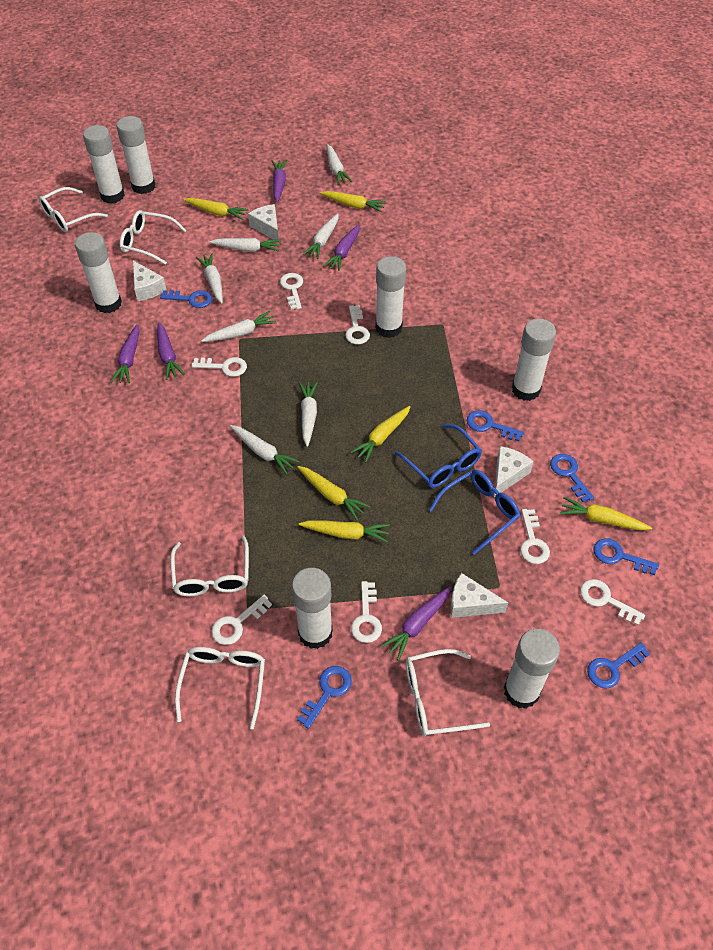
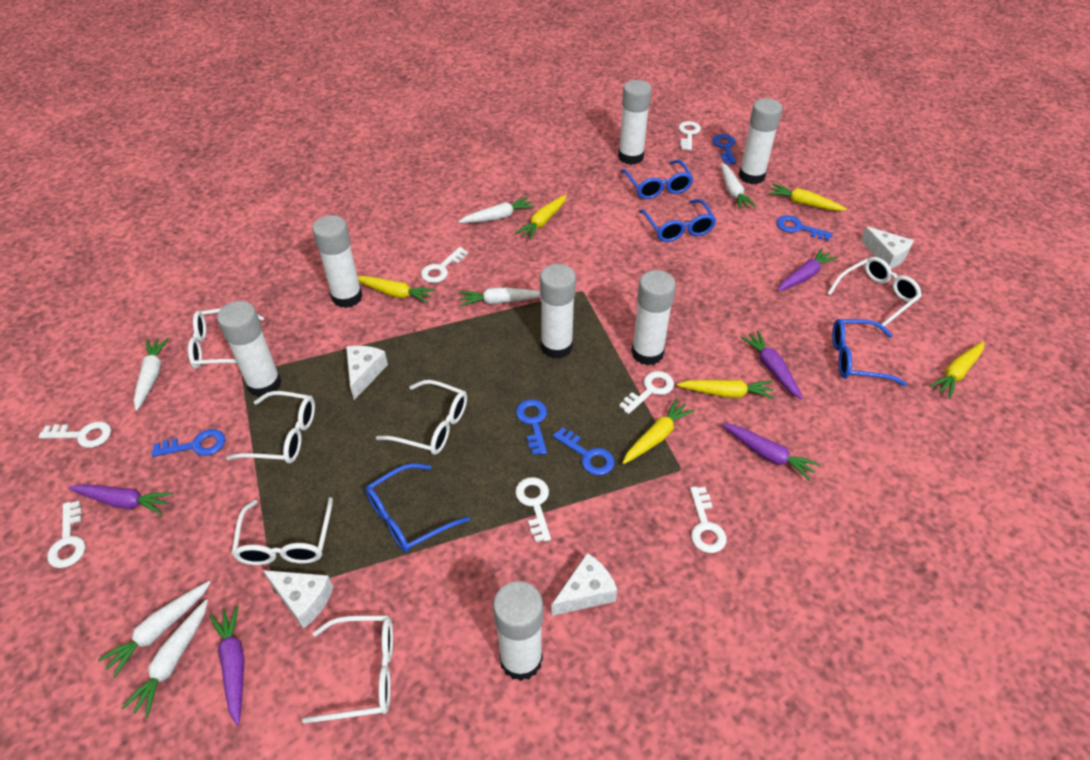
blue glasses: 2 -> 4
blue key: 6 -> 5
white carrot: 7 -> 6
white glasses: 5 -> 6

